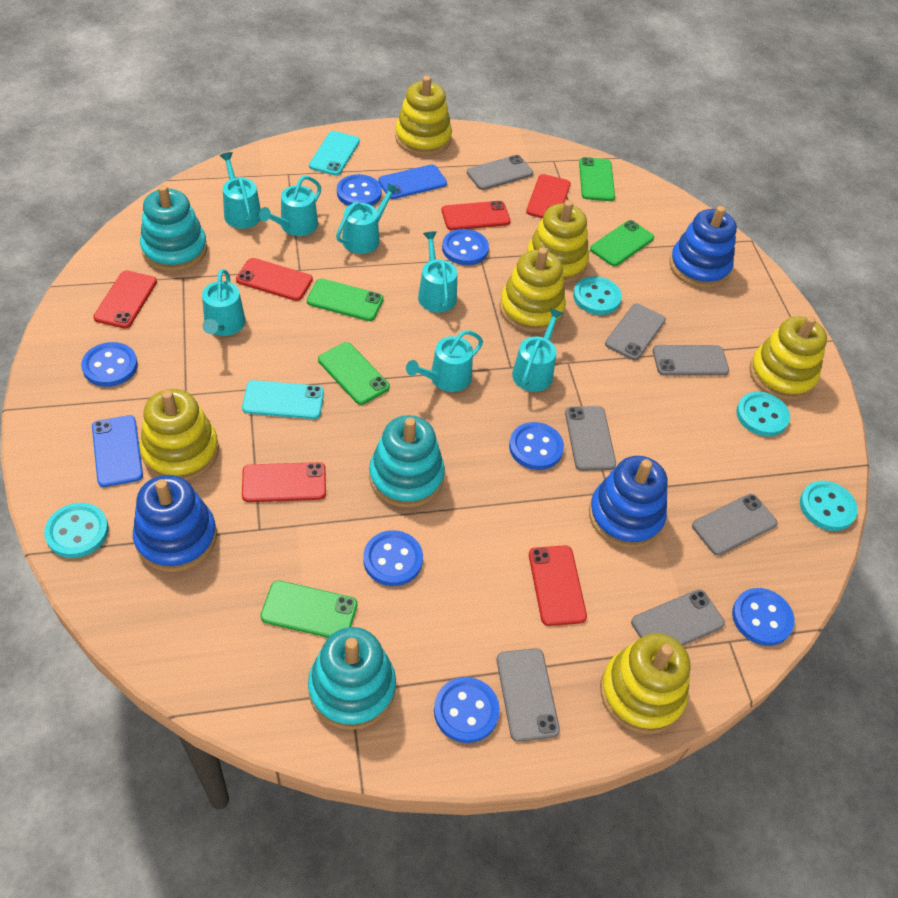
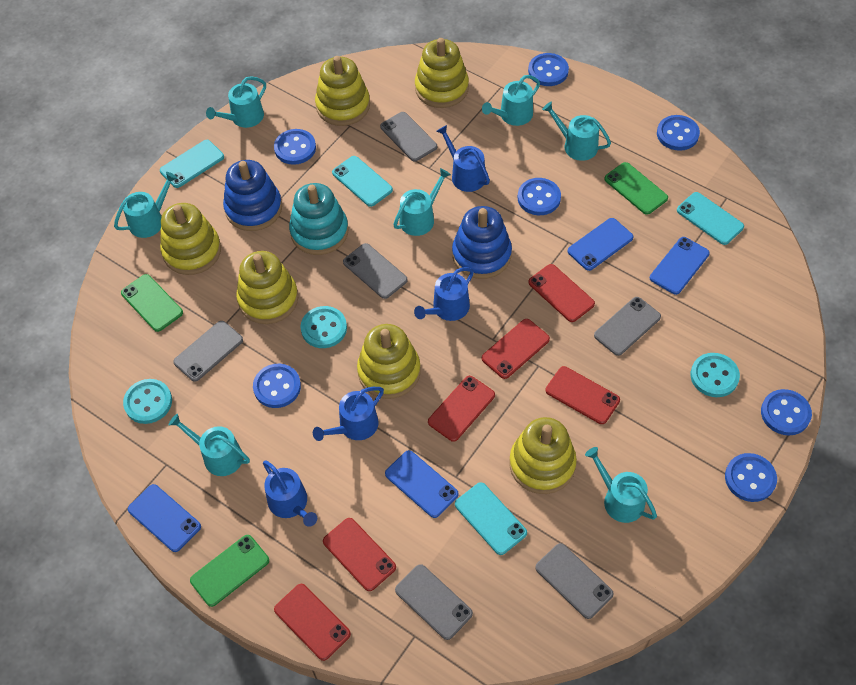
blue phone: 2 -> 4
blue stacking toy: 3 -> 2
blue watering can: 0 -> 4
green phone: 5 -> 3
grey phone: 7 -> 6
turquoise button: 4 -> 3
turquoise phone: 2 -> 4
turquoise stacking toy: 3 -> 1

